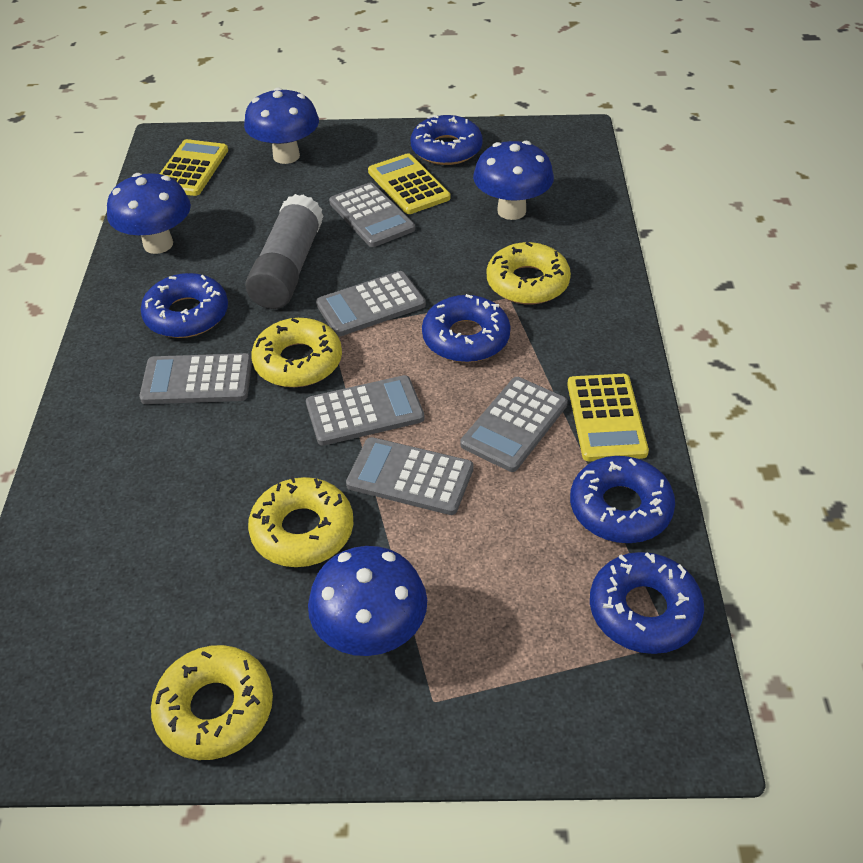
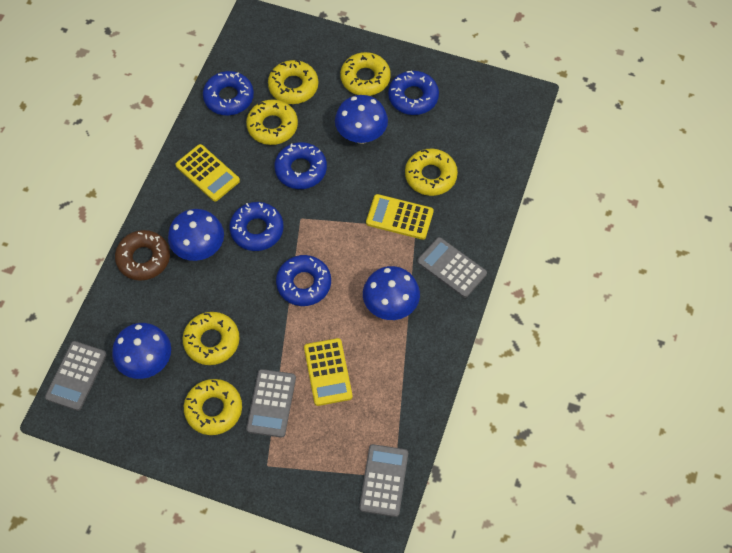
brown donut: 0 -> 1
grey calculator: 6 -> 4
grey glue stick: 1 -> 0
yellow donut: 4 -> 6

